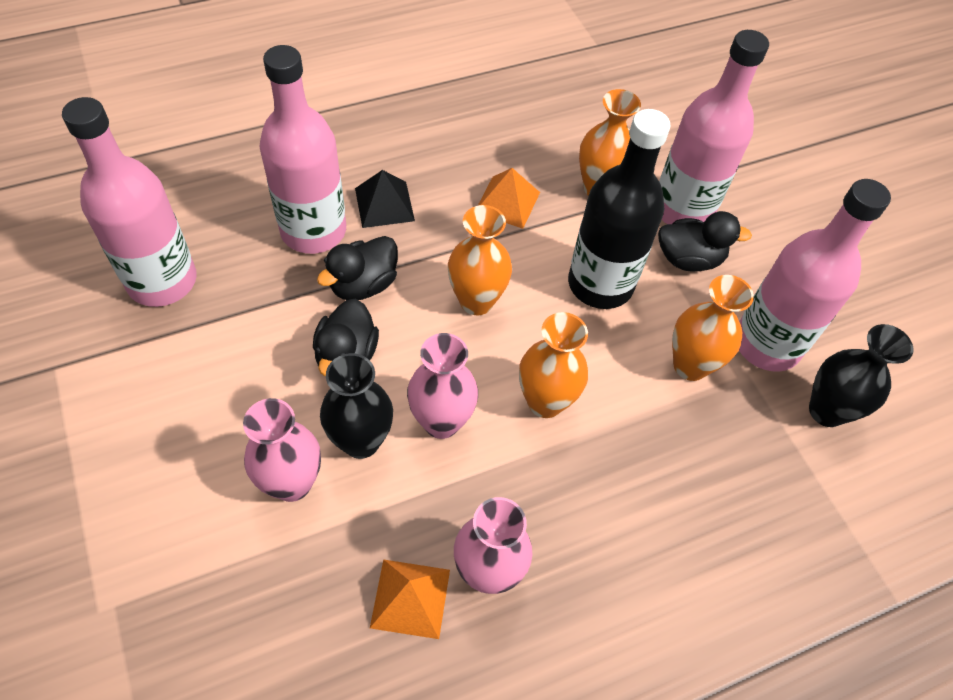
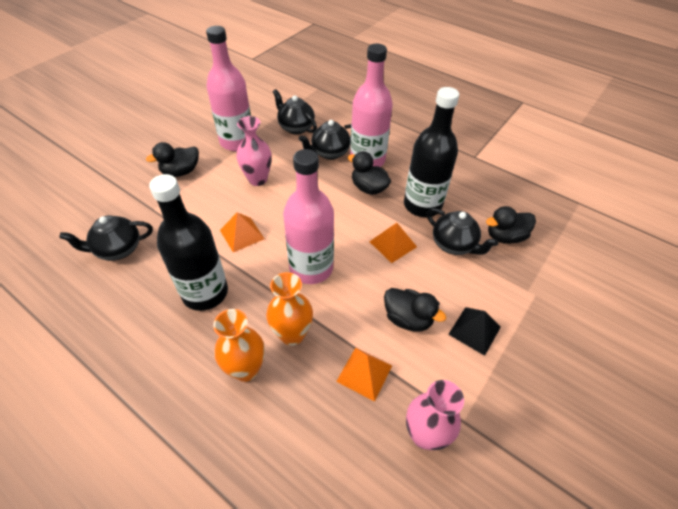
black bottle: 1 -> 2
black duck: 3 -> 4
black teapot: 0 -> 4
black vase: 2 -> 0
orange pyramid: 2 -> 3
orange vase: 4 -> 2
pink bottle: 4 -> 3
pink vase: 3 -> 2

